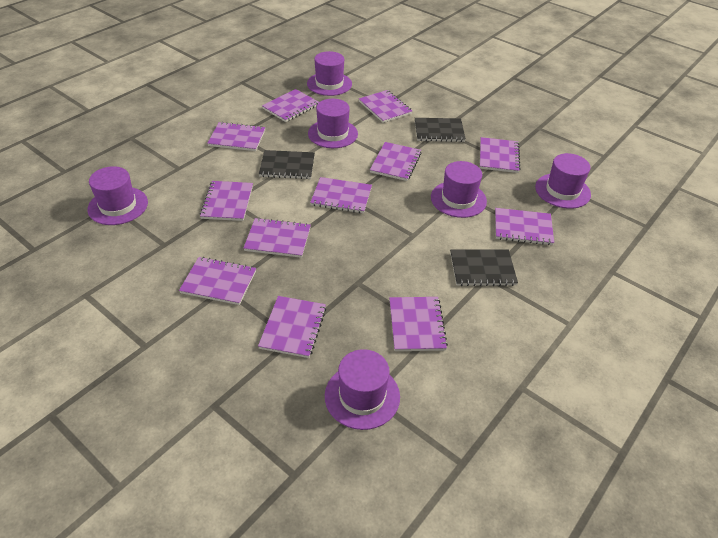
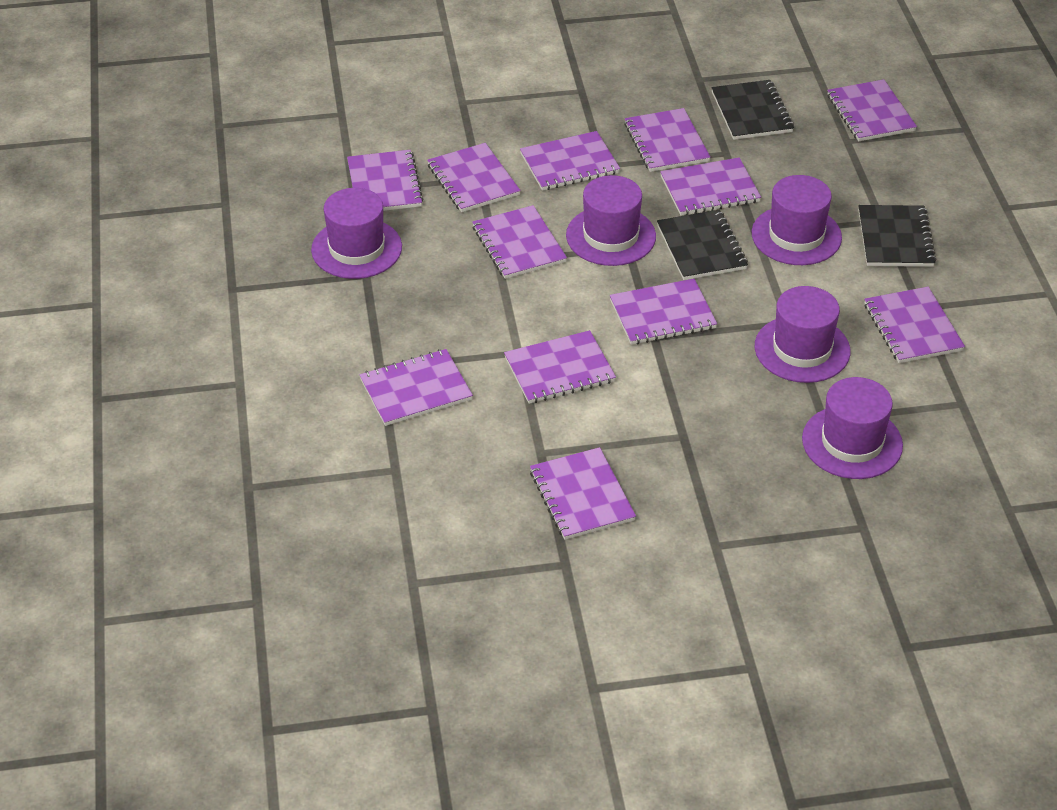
purple hat: 6 -> 5

